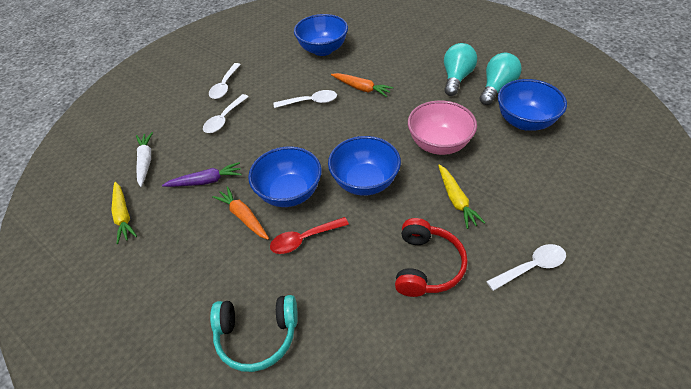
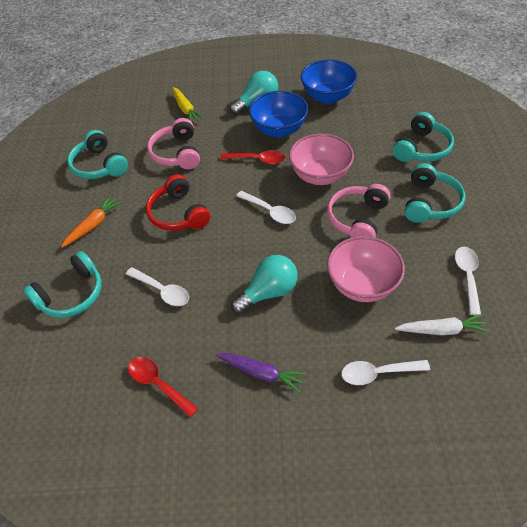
blue bowl: 4 -> 2
orange carrot: 2 -> 1
pink bowl: 1 -> 2
pink headphones: 0 -> 2
red spoon: 1 -> 2
turquoise headphones: 1 -> 4
yellow carrot: 2 -> 1

